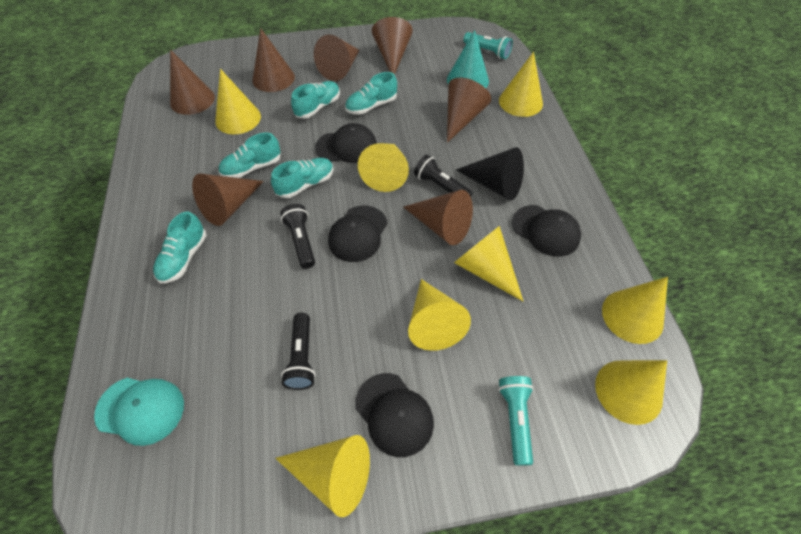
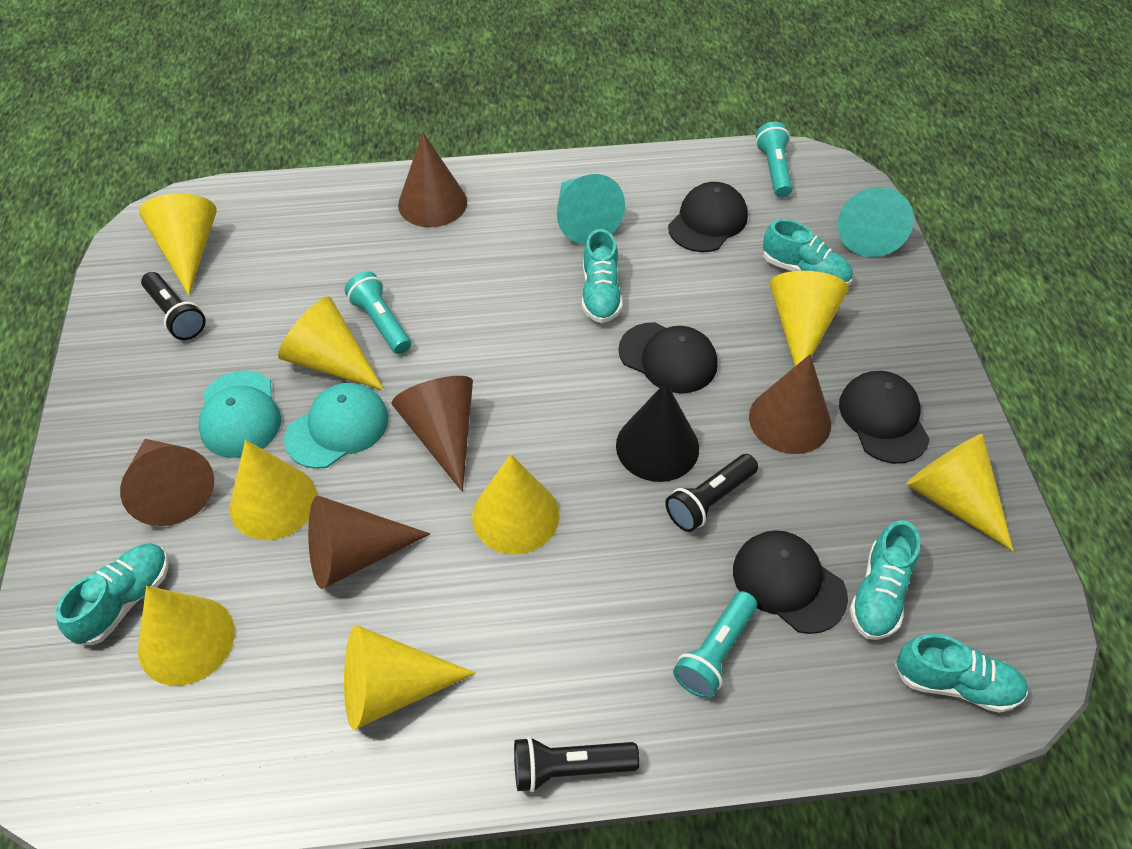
brown cone: 7 -> 5
turquoise cap: 1 -> 2
turquoise cone: 1 -> 2
turquoise flashlight: 2 -> 3

